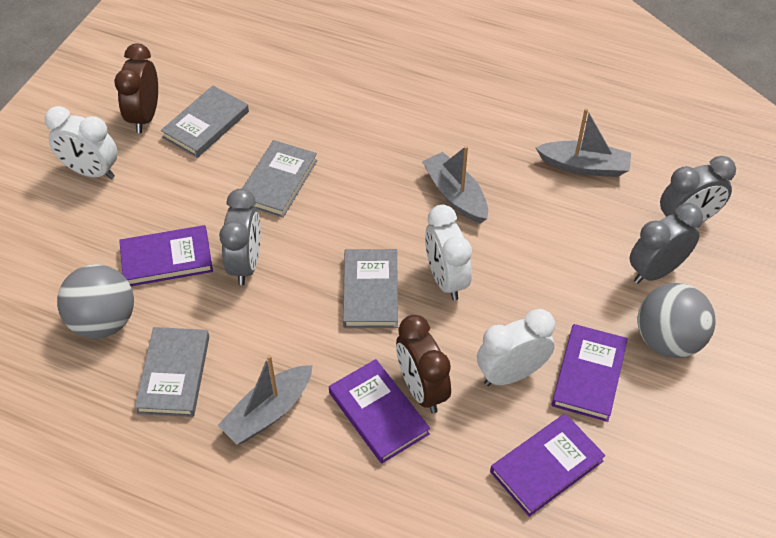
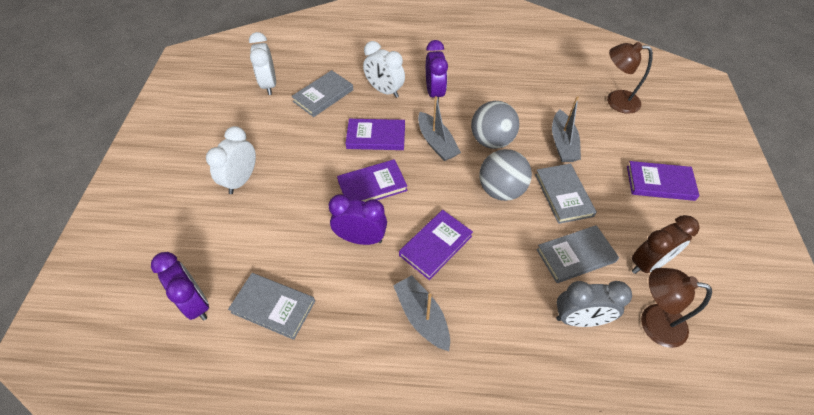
brown clock: 2 -> 1
brown lamp: 0 -> 2
grey clock: 3 -> 1
purple clock: 0 -> 3

